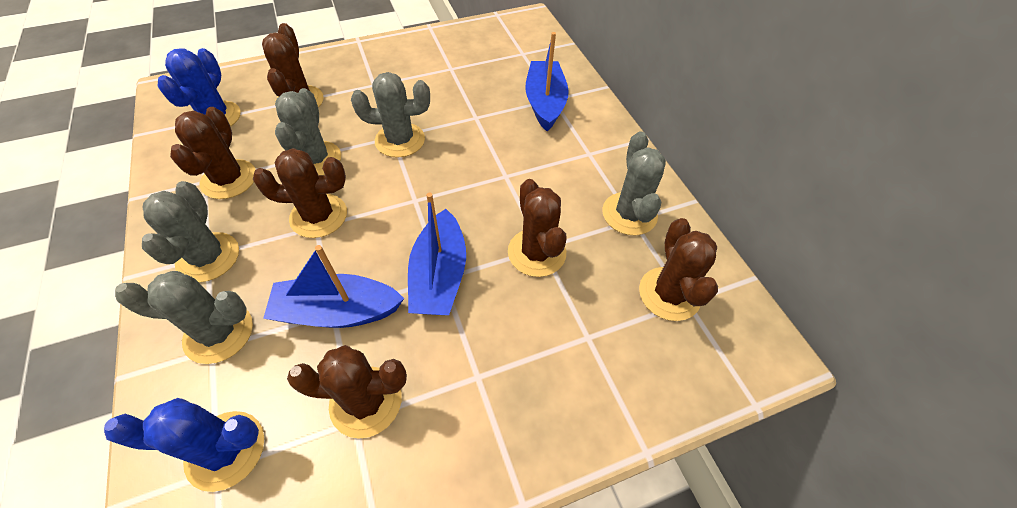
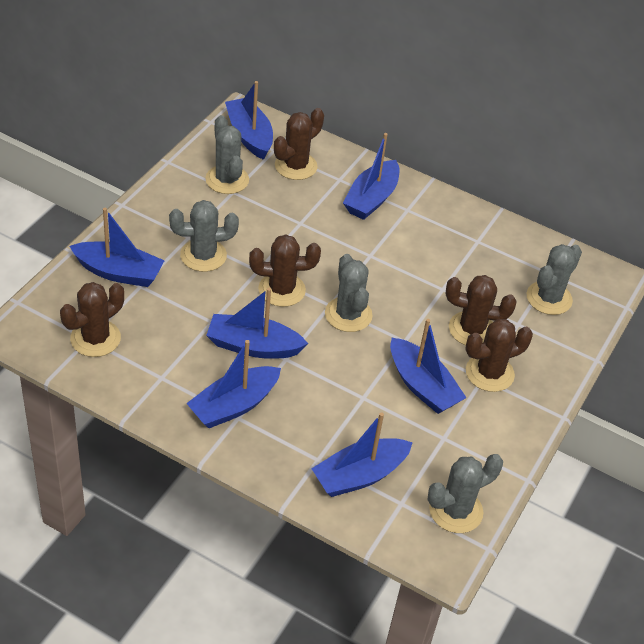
blue boat: 3 -> 7
blue cactus: 2 -> 0
brown cactus: 6 -> 5

